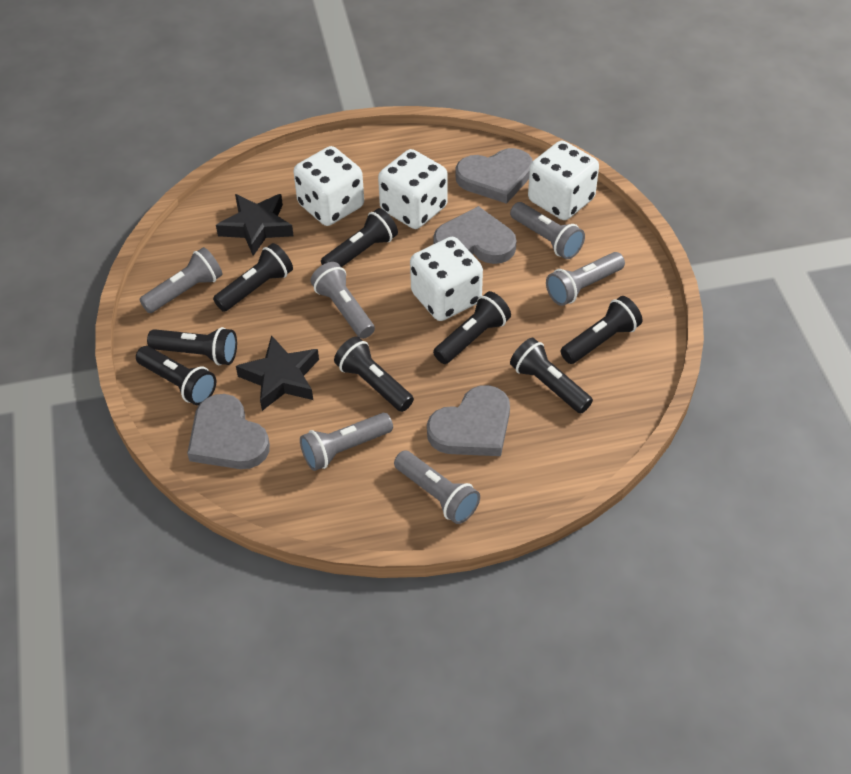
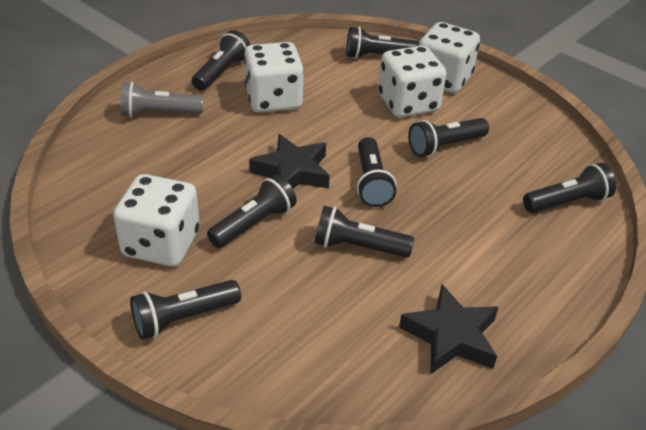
grey flashlight: 6 -> 1
grey heart: 4 -> 0

